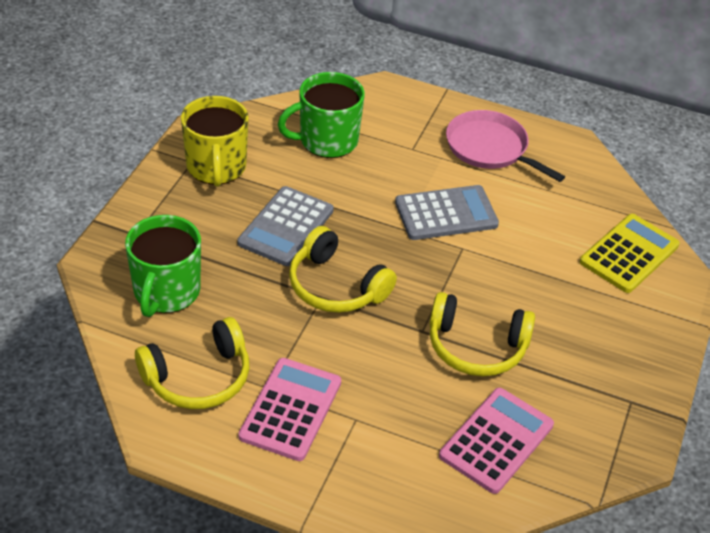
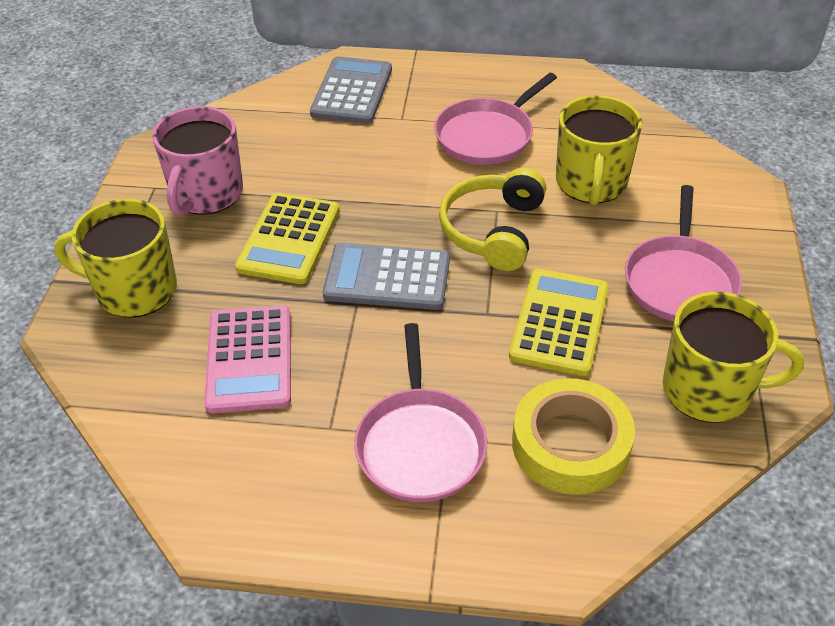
green mug: 2 -> 0
pink calculator: 2 -> 1
pink mug: 0 -> 1
pink pan: 1 -> 3
yellow calculator: 1 -> 2
yellow headphones: 3 -> 1
yellow mug: 1 -> 3
yellow tape: 0 -> 1

